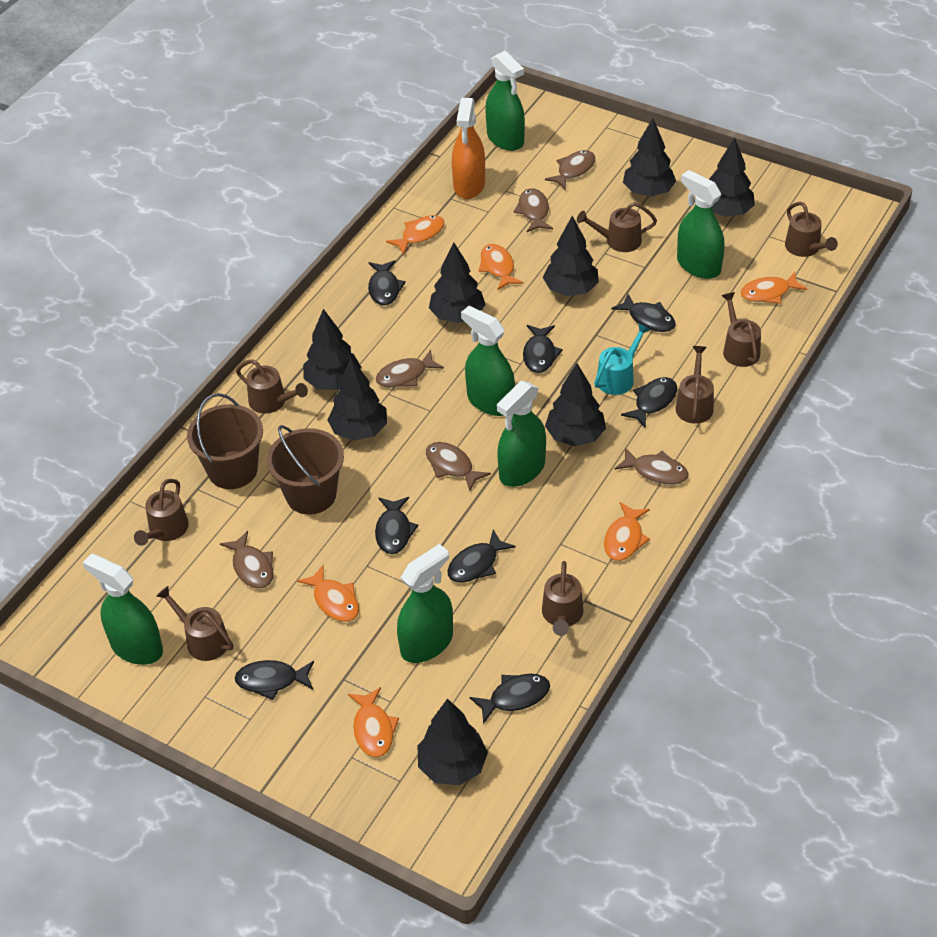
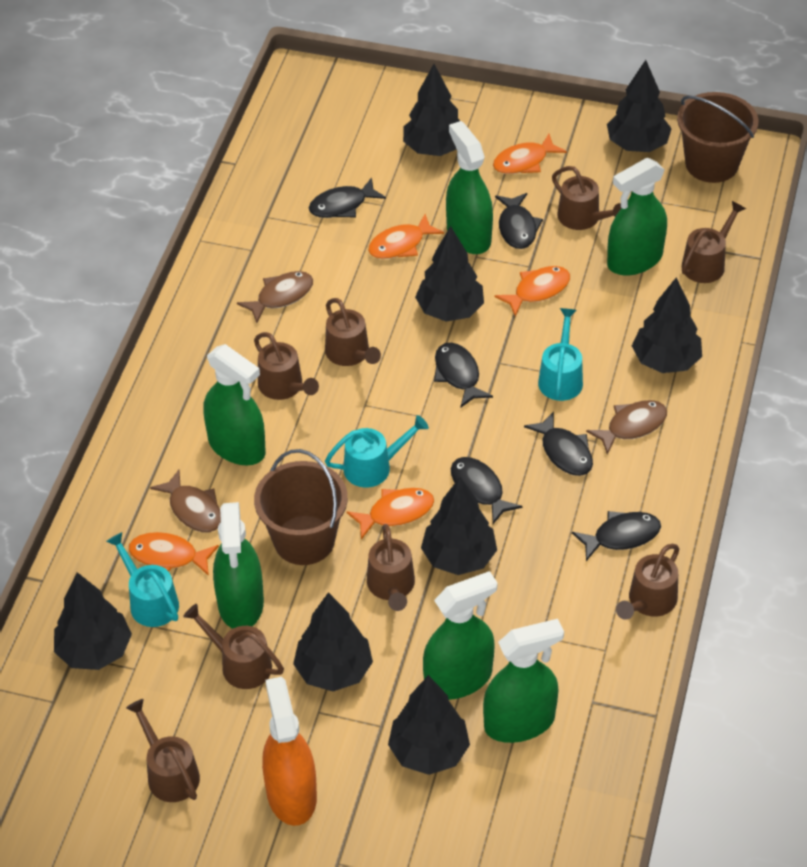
black fish: 8 -> 6
brown fish: 6 -> 3
orange fish: 6 -> 5
turquoise watering can: 1 -> 3

